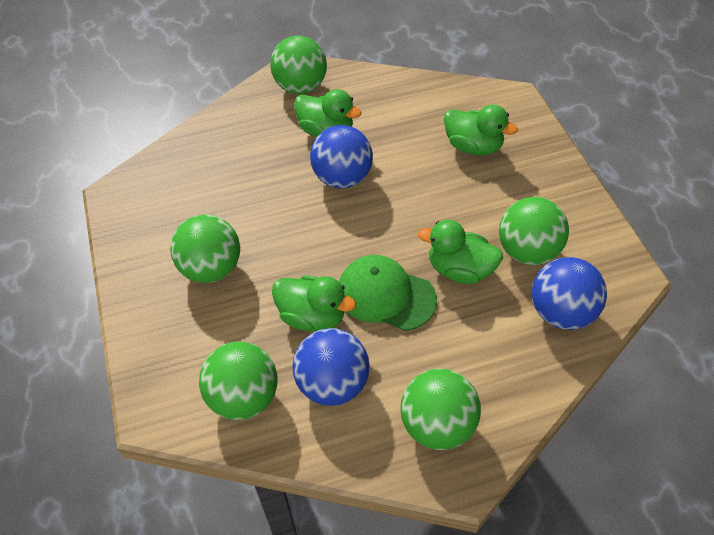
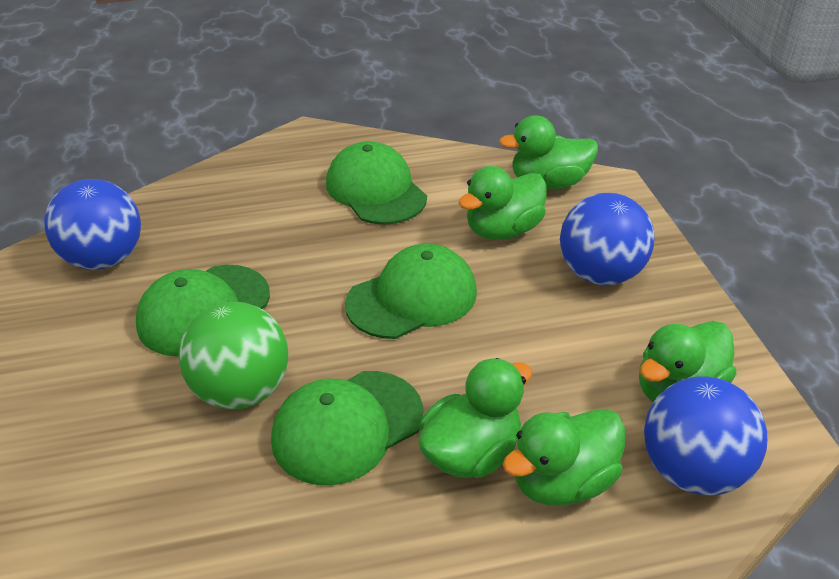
green ball: 5 -> 1
green cap: 1 -> 4
green duck: 4 -> 5

